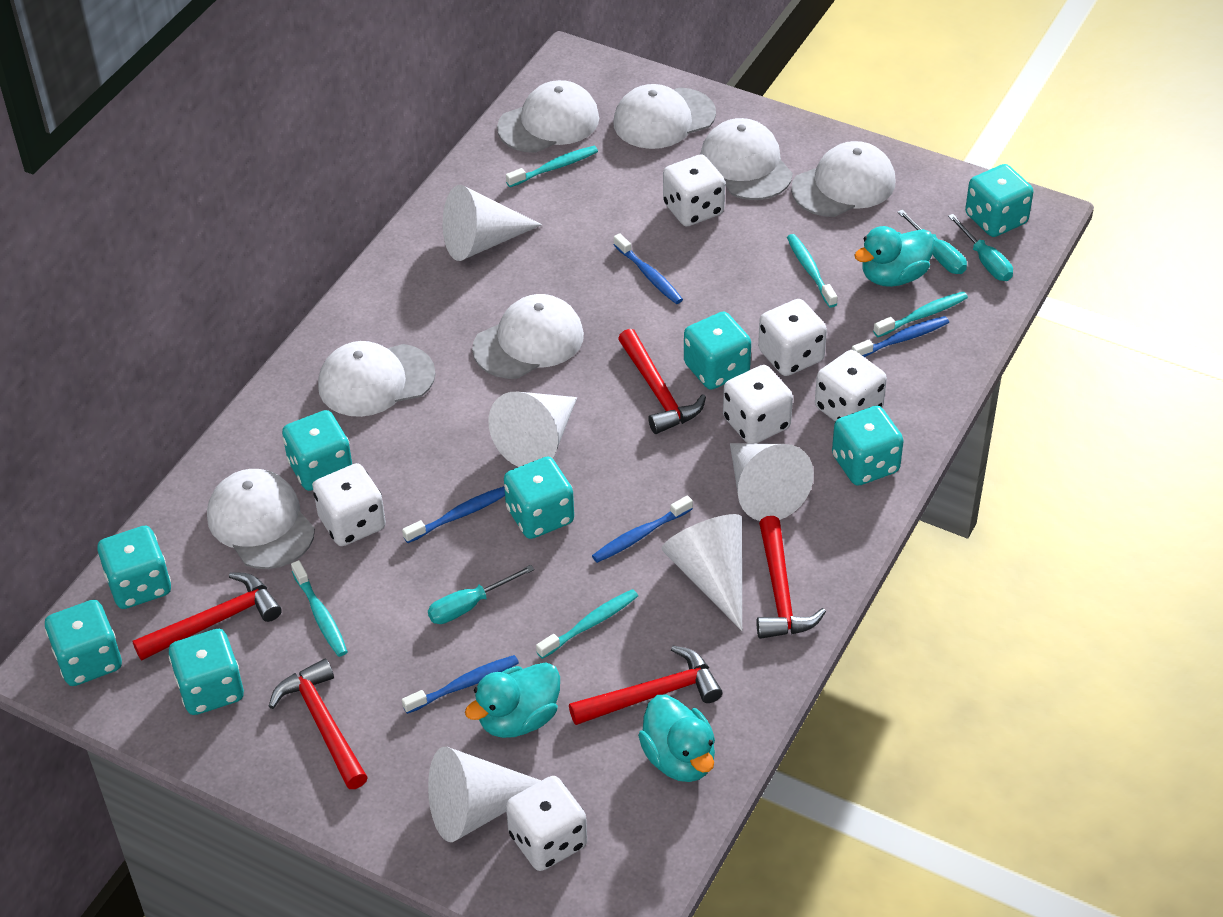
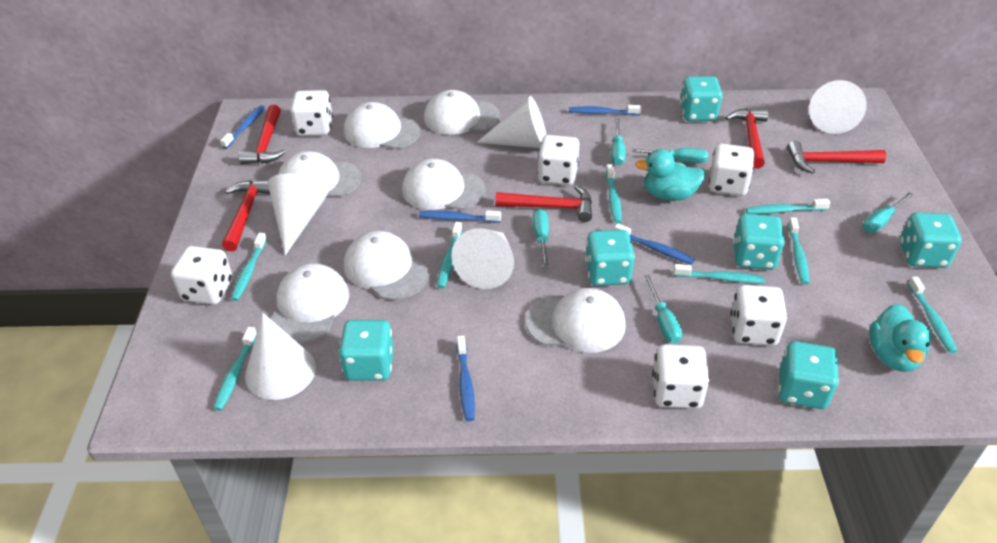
turquoise dice: 8 -> 6
turquoise duck: 3 -> 2
turquoise screwdriver: 3 -> 5
turquoise toothbrush: 5 -> 8

